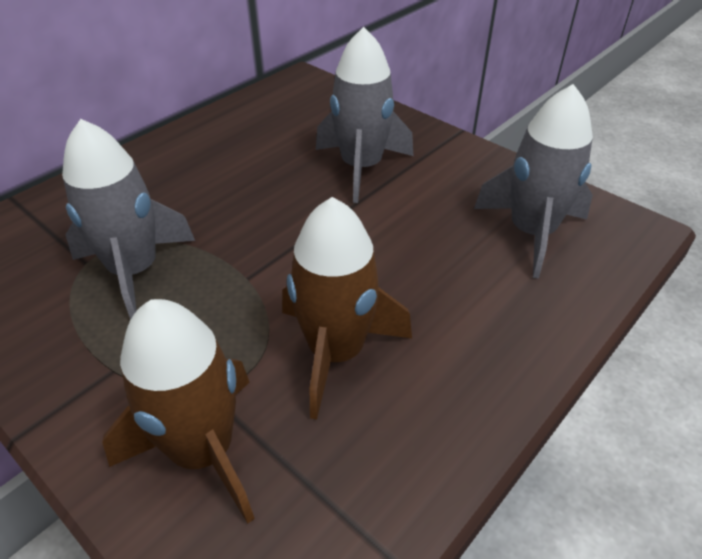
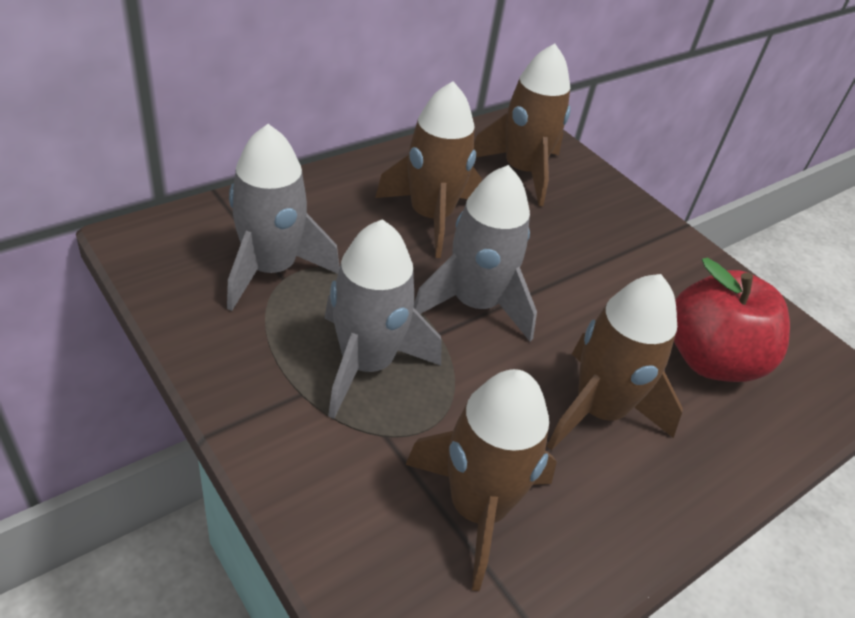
brown rocket: 2 -> 4
red apple: 0 -> 1

